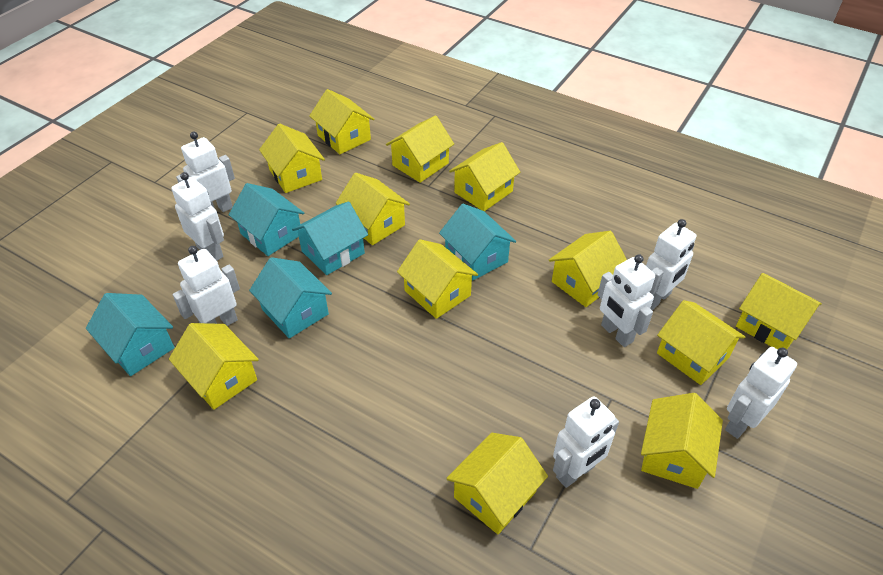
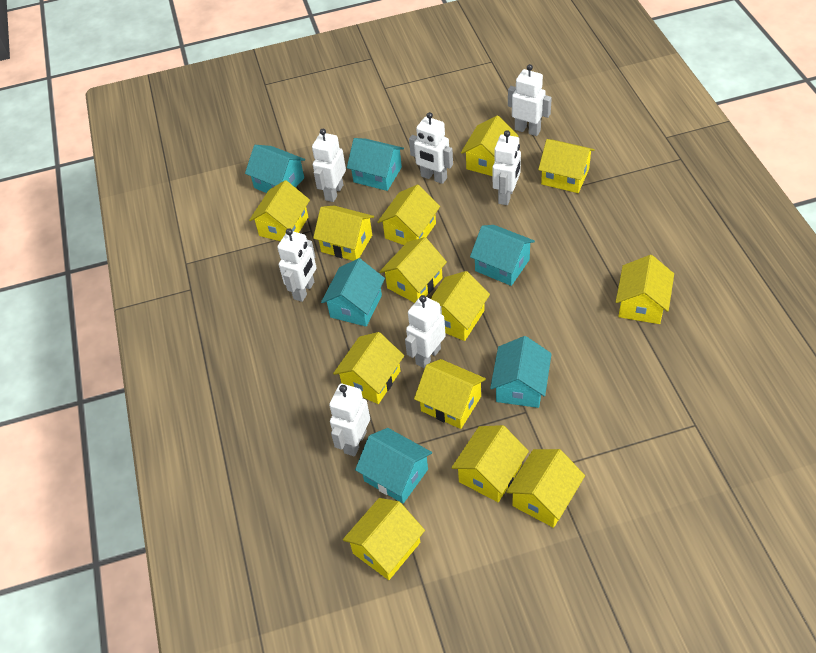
turquoise house: 5 -> 6
yellow house: 12 -> 13

